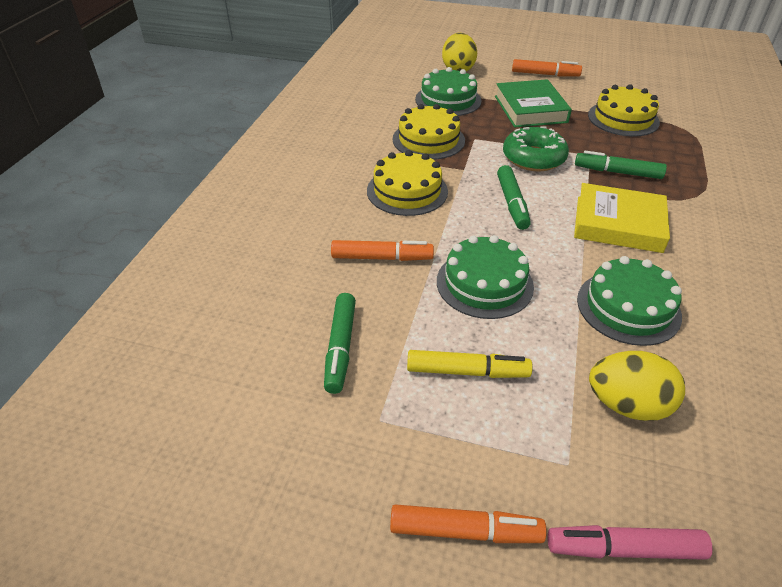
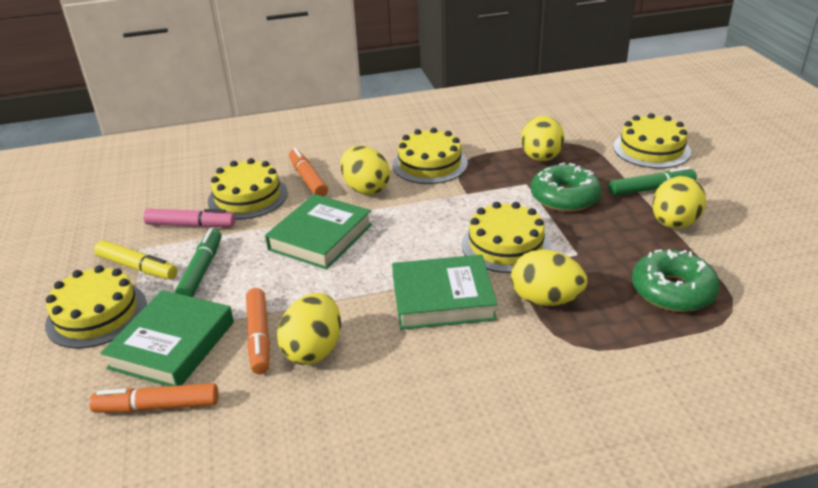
green book: 1 -> 3
green cake: 3 -> 0
green donut: 1 -> 2
green marker: 3 -> 2
yellow book: 1 -> 0
yellow cake: 3 -> 5
yellow egg: 2 -> 5

